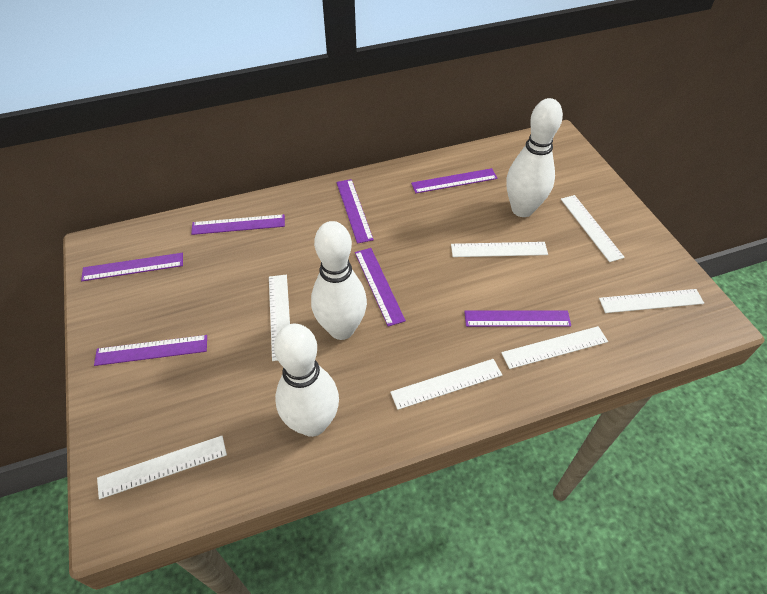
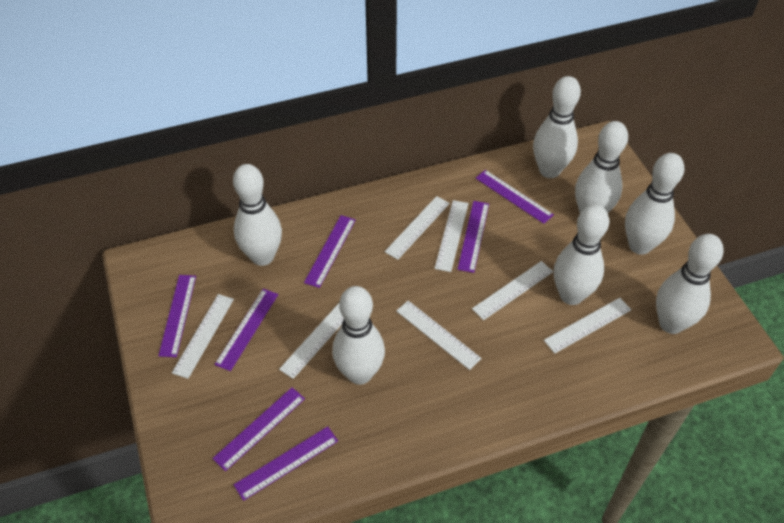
white bowling pin: 3 -> 7

